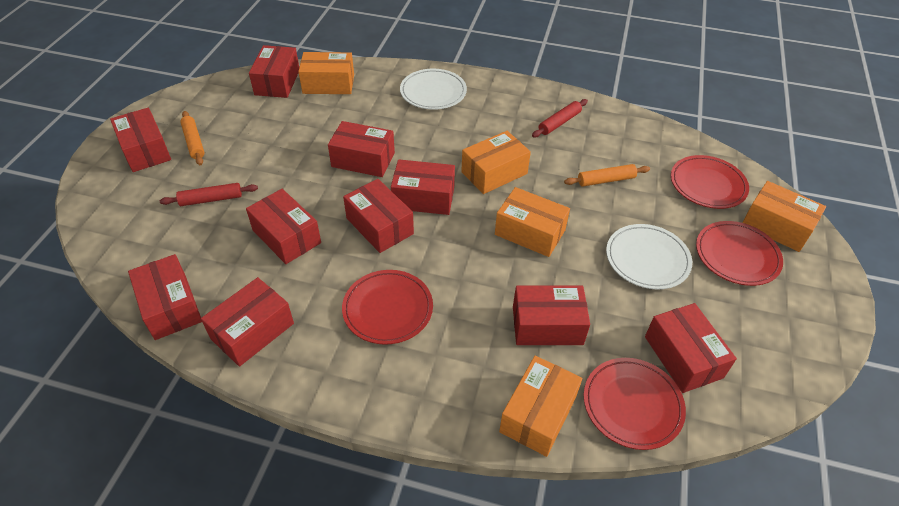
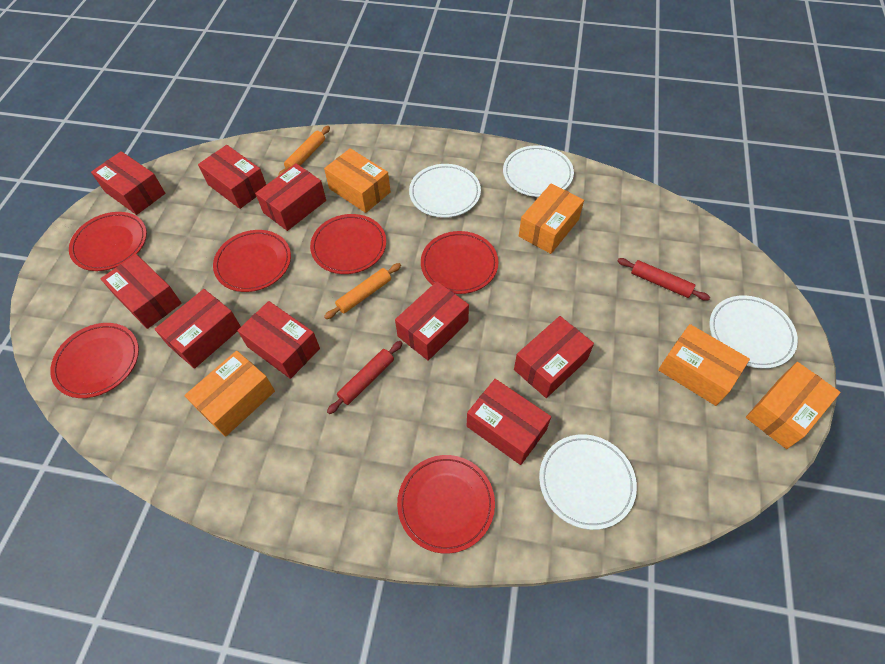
red box: 10 -> 9
red plate: 4 -> 6
white plate: 2 -> 4

